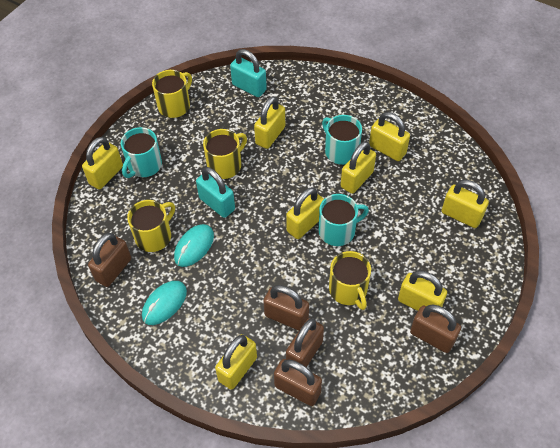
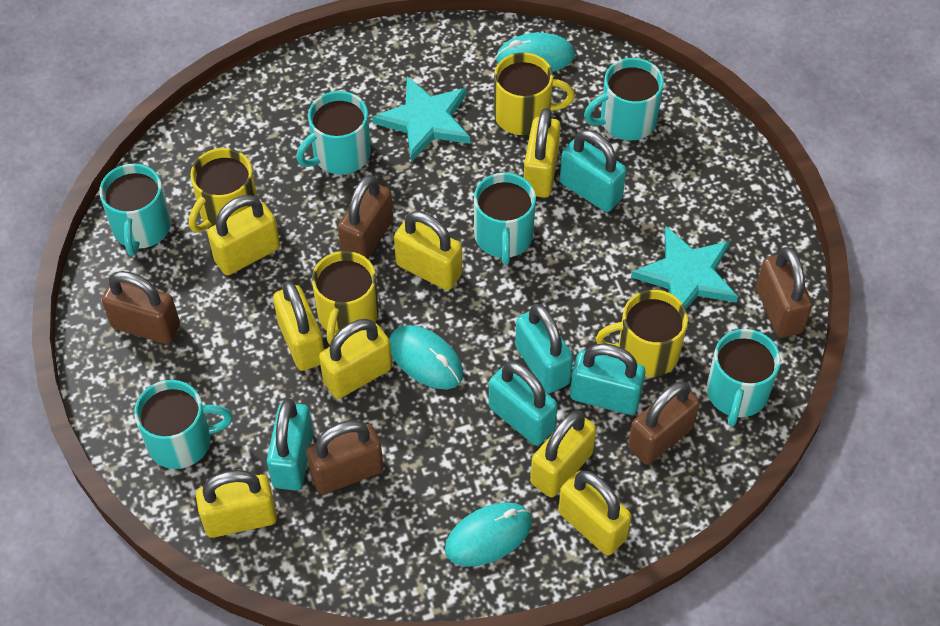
turquoise mouse: 2 -> 3
turquoise mug: 3 -> 6
turquoise padlock: 2 -> 5
turquoise star: 0 -> 2

